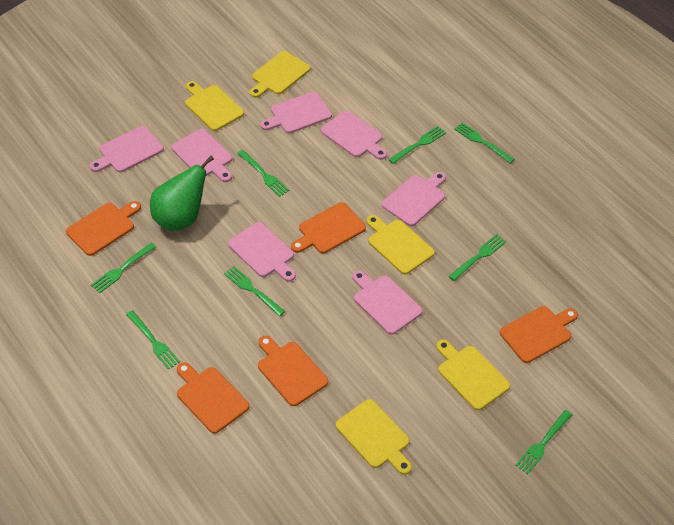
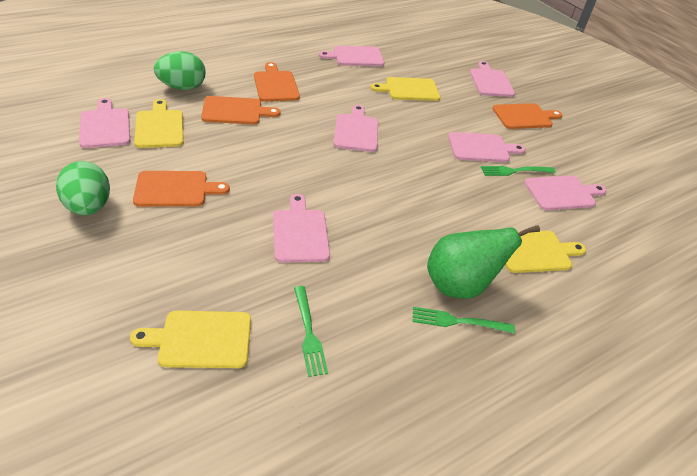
green egg: 0 -> 2
green fork: 8 -> 3
orange cutting board: 5 -> 4
yellow cutting board: 5 -> 4

